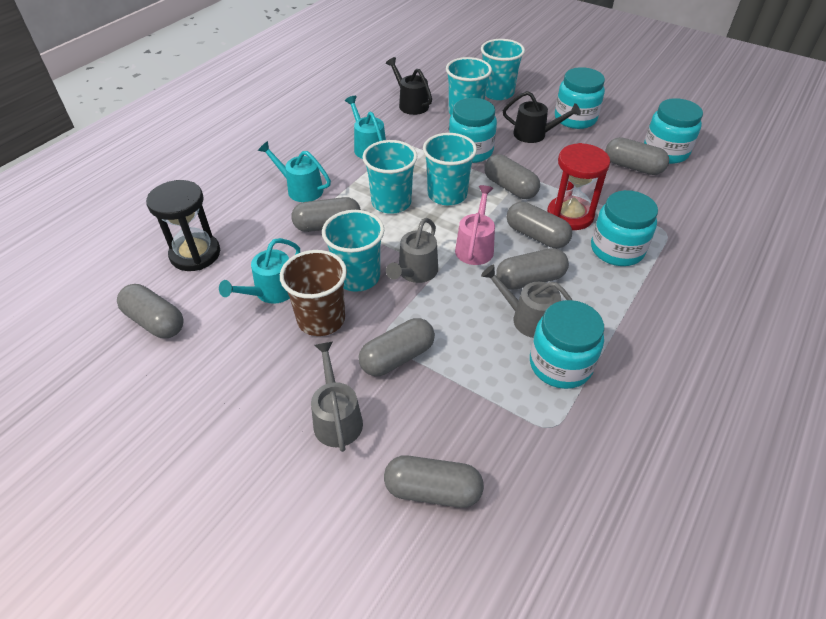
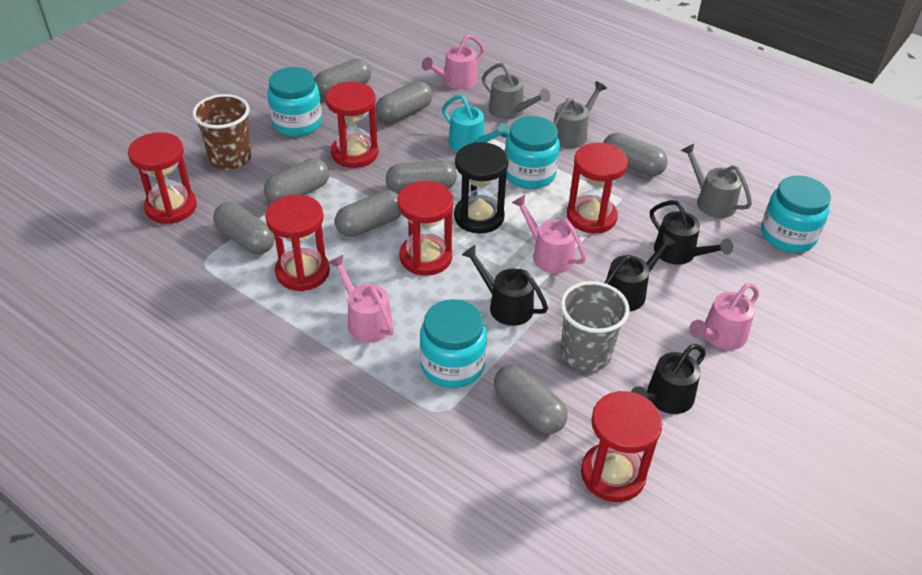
black watering can: 2 -> 4
grey cup: 0 -> 1
pink watering can: 1 -> 4
red hourglass: 1 -> 6
turquoise cup: 5 -> 0
turquoise jar: 5 -> 4
turquoise watering can: 3 -> 1

